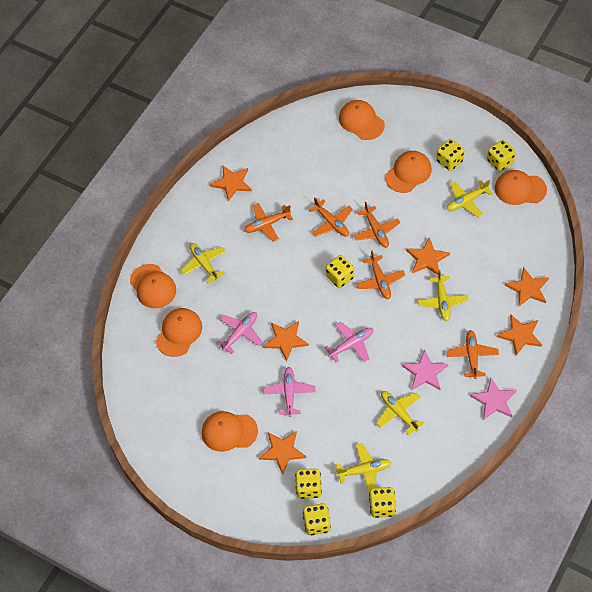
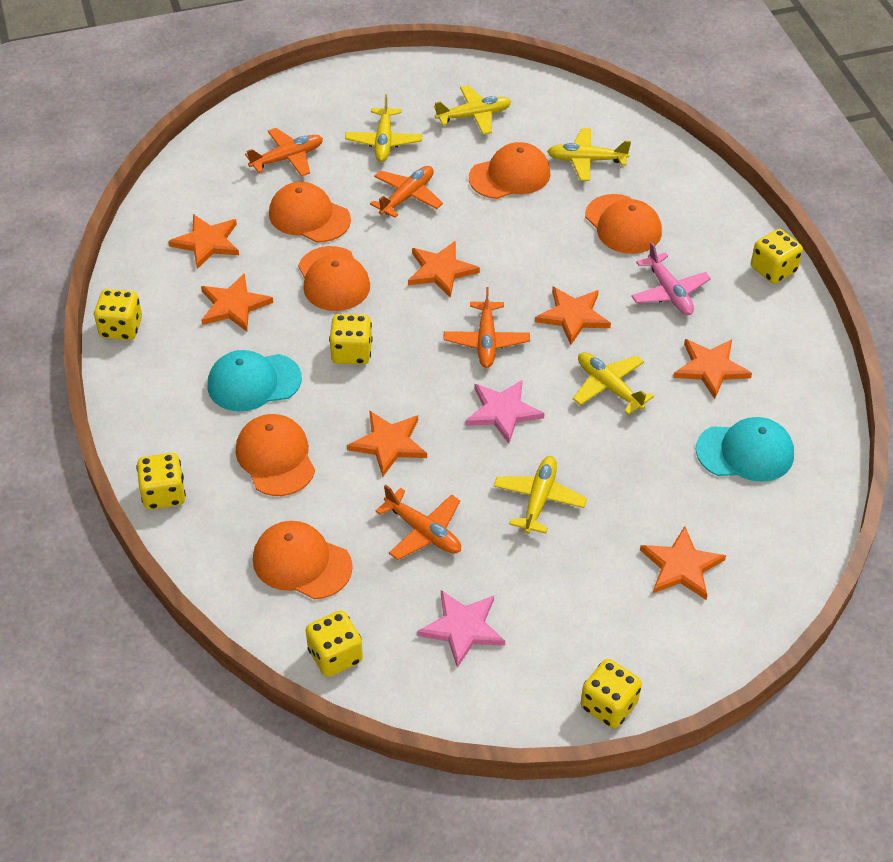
orange plane: 5 -> 4
orange star: 6 -> 7
pink plane: 3 -> 1
turquoise cap: 0 -> 2

